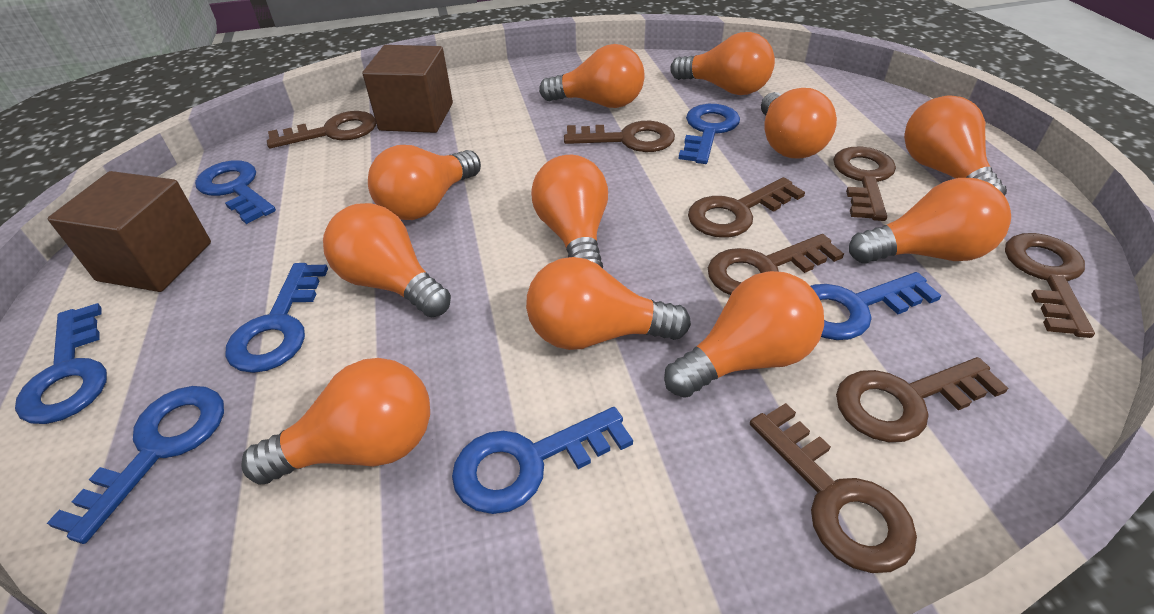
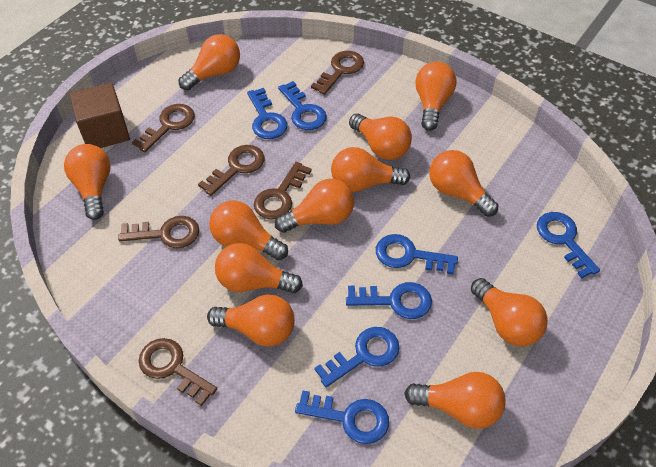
brown cube: 2 -> 1
brown key: 8 -> 6
orange light bulb: 11 -> 12

